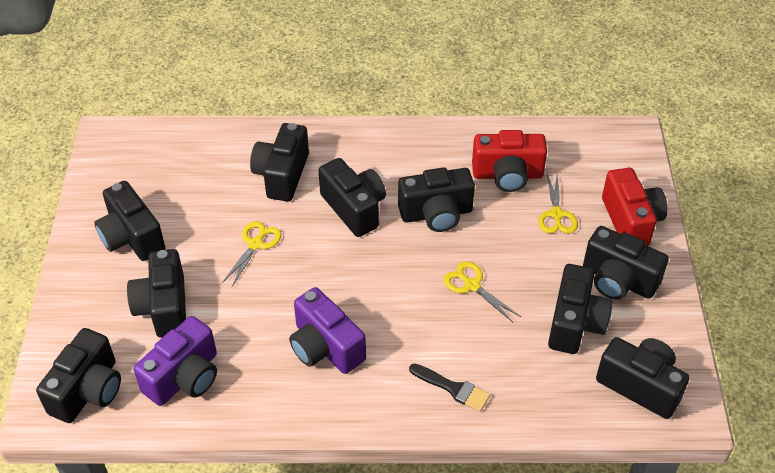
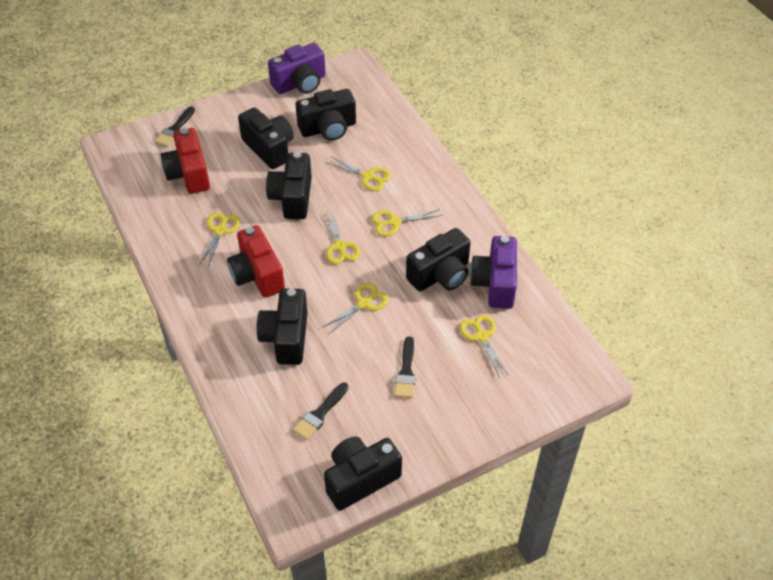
black brush: 1 -> 3
black camera: 9 -> 6
yellow scissors: 3 -> 6

